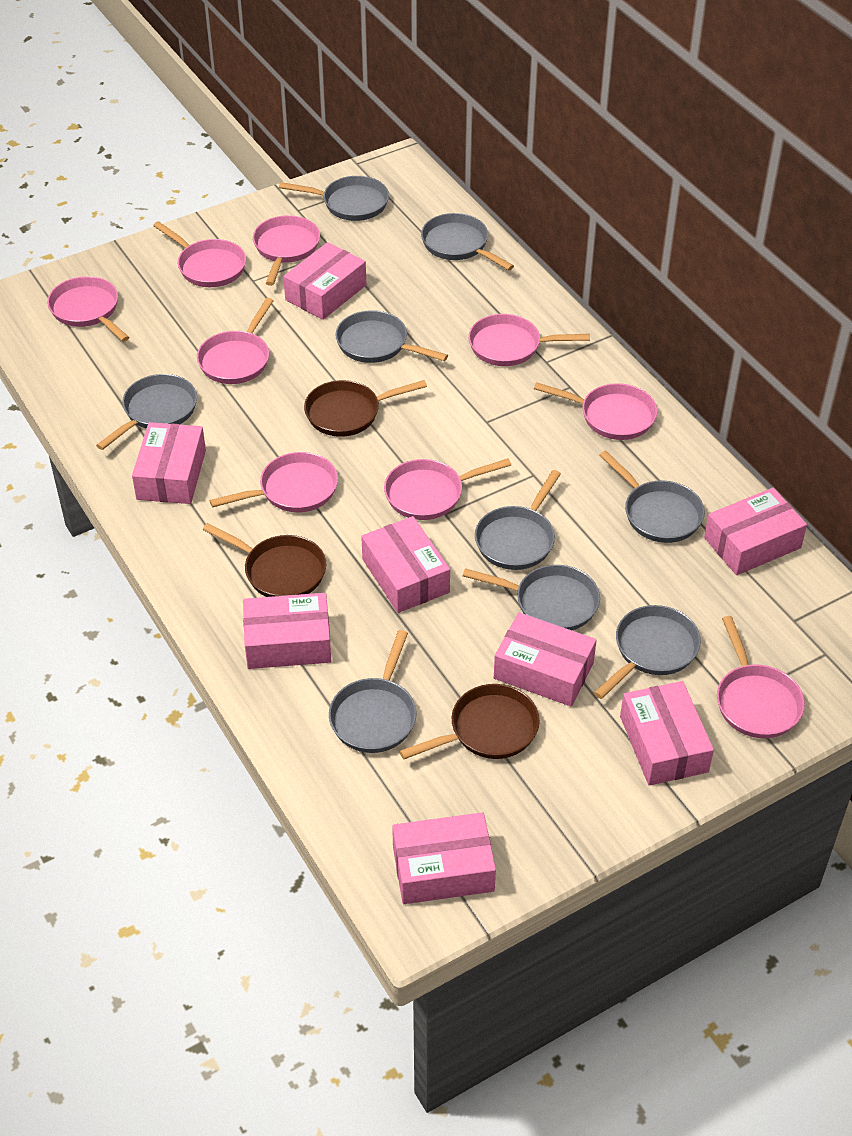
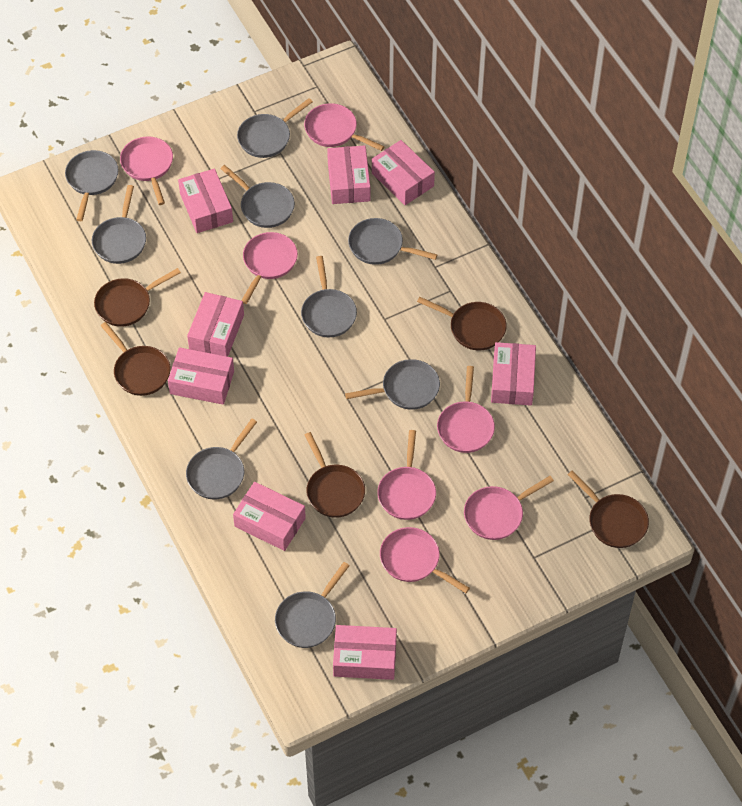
brown pan: 3 -> 5
pink pan: 9 -> 7

